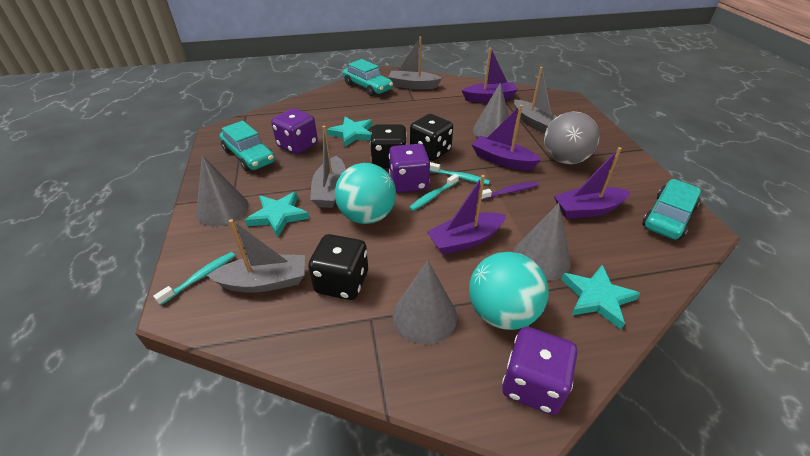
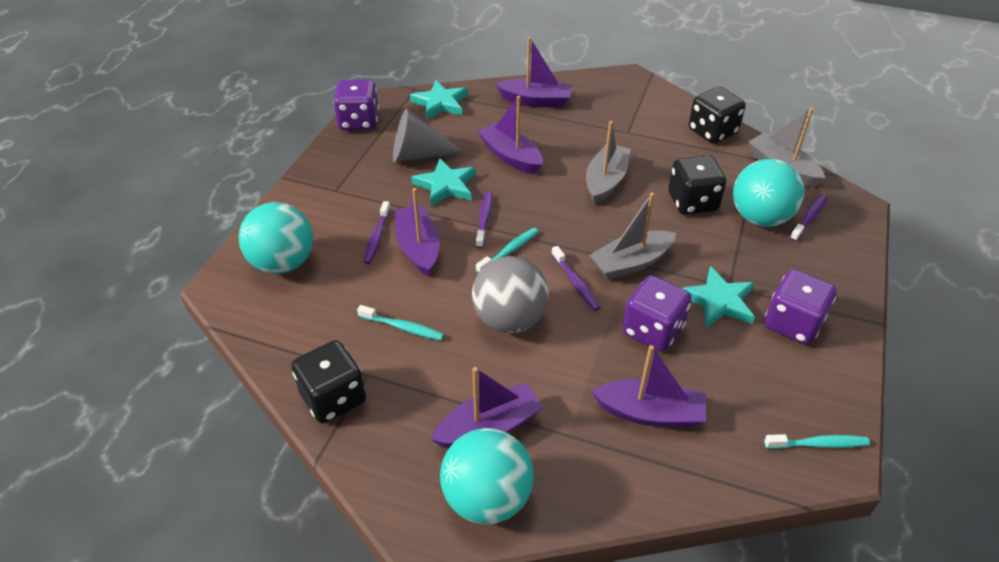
grey boat: 4 -> 3
grey cone: 4 -> 1
purple boat: 4 -> 5
purple toothbrush: 1 -> 4
turquoise ball: 2 -> 3
turquoise car: 3 -> 0

